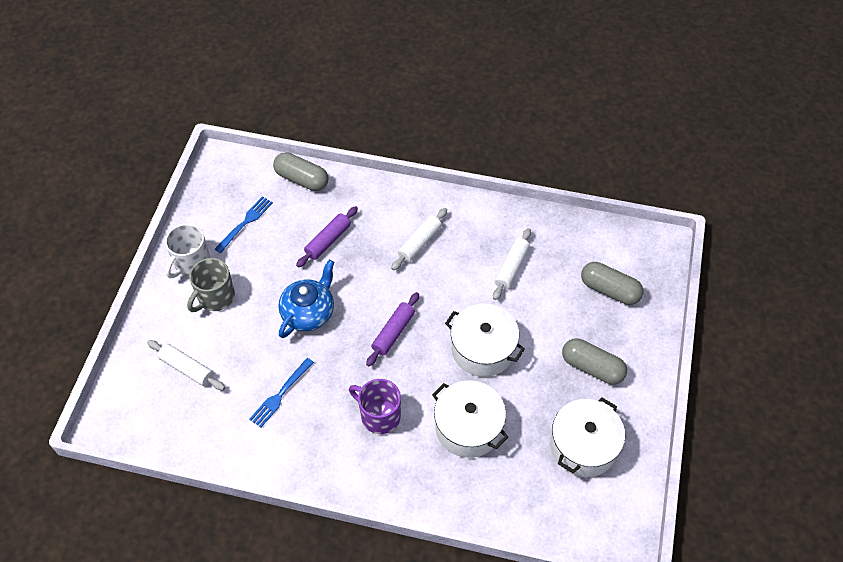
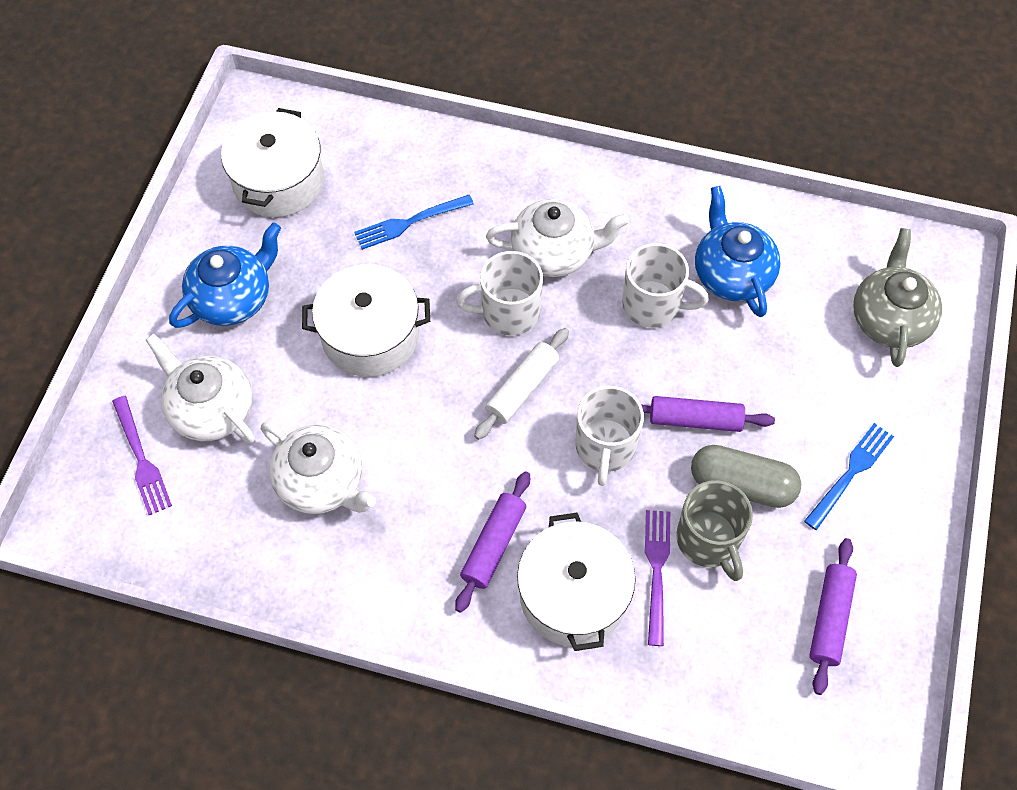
blue teapot: 1 -> 2
grey capsule: 3 -> 1
grey teapot: 0 -> 1
purple fork: 0 -> 2
purple mug: 1 -> 0
purple rolling pin: 2 -> 3
white mug: 1 -> 3
white rolling pin: 3 -> 1
white teapot: 0 -> 3

